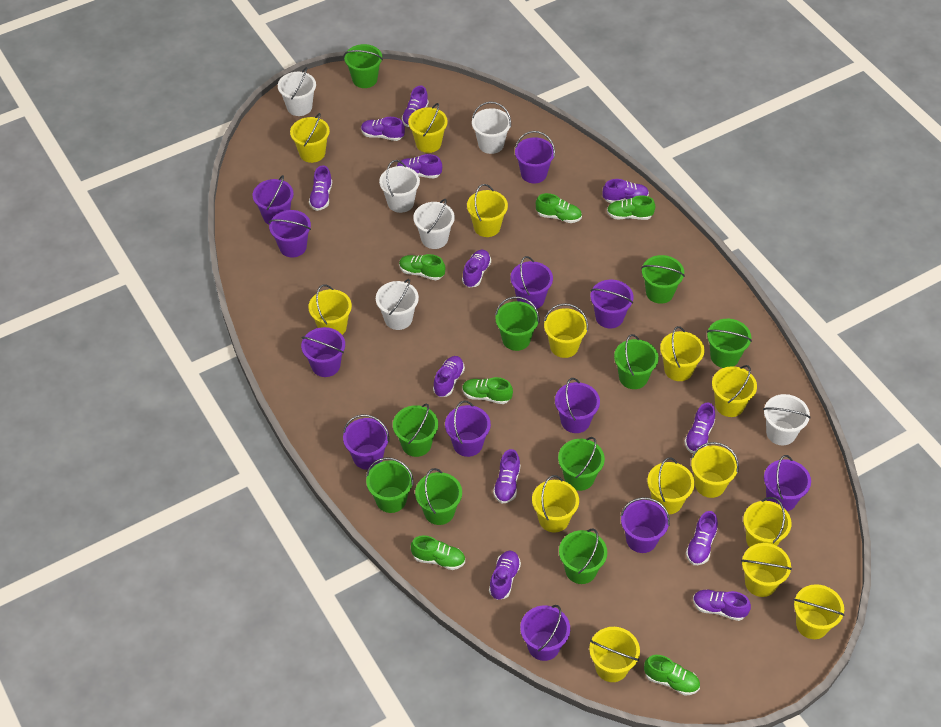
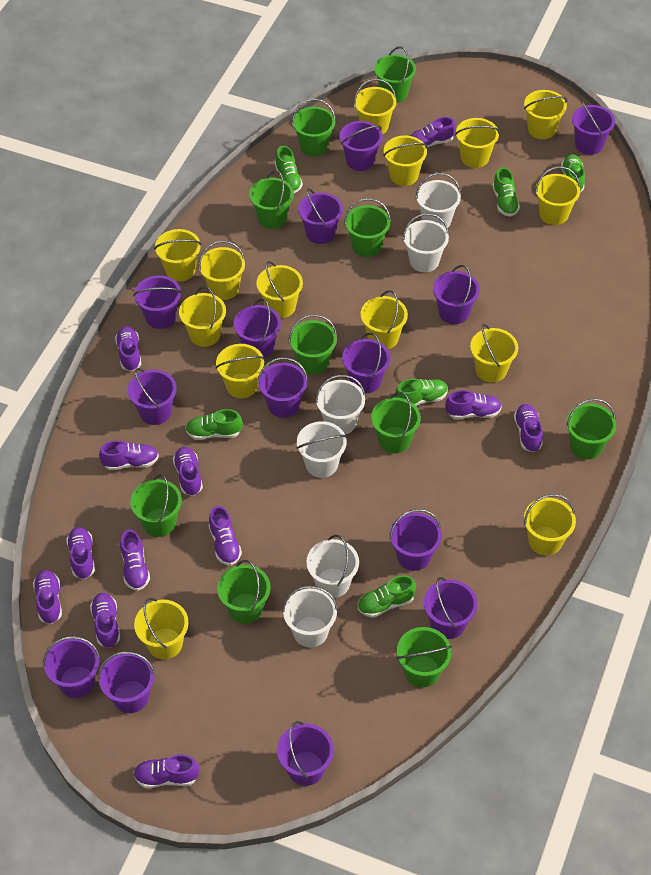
purple bucket: 12 -> 14

